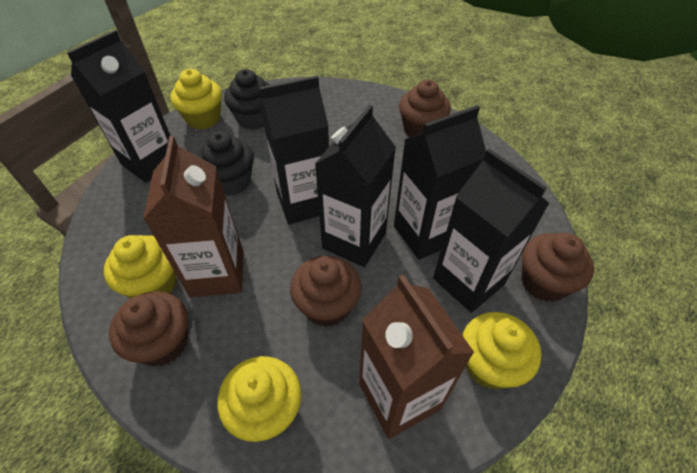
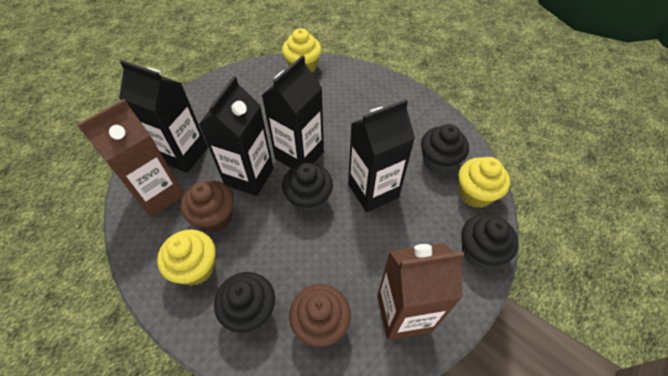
black carton: 5 -> 4
black cupcake: 2 -> 4
brown cupcake: 4 -> 2
yellow cupcake: 4 -> 3

